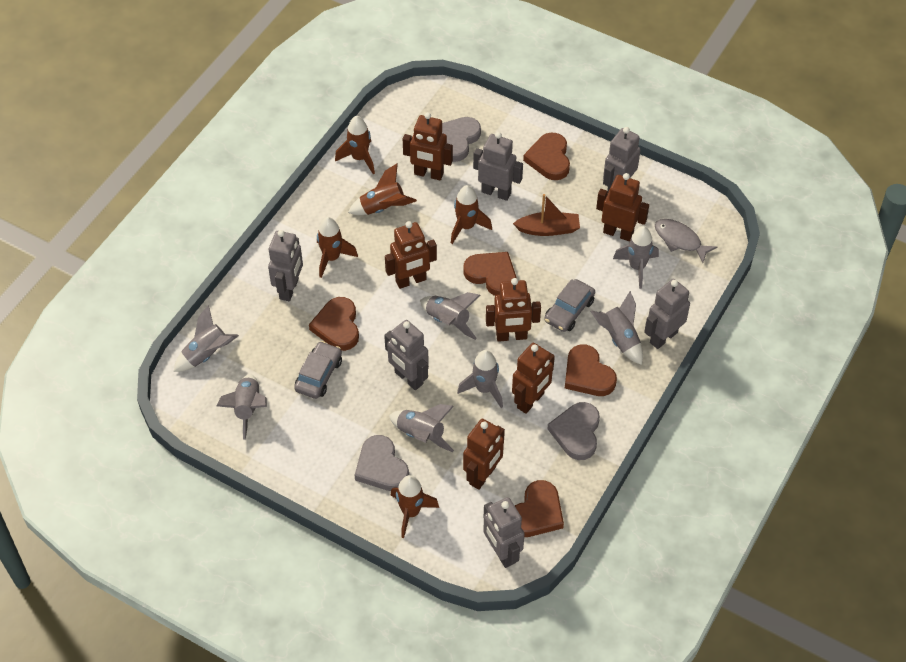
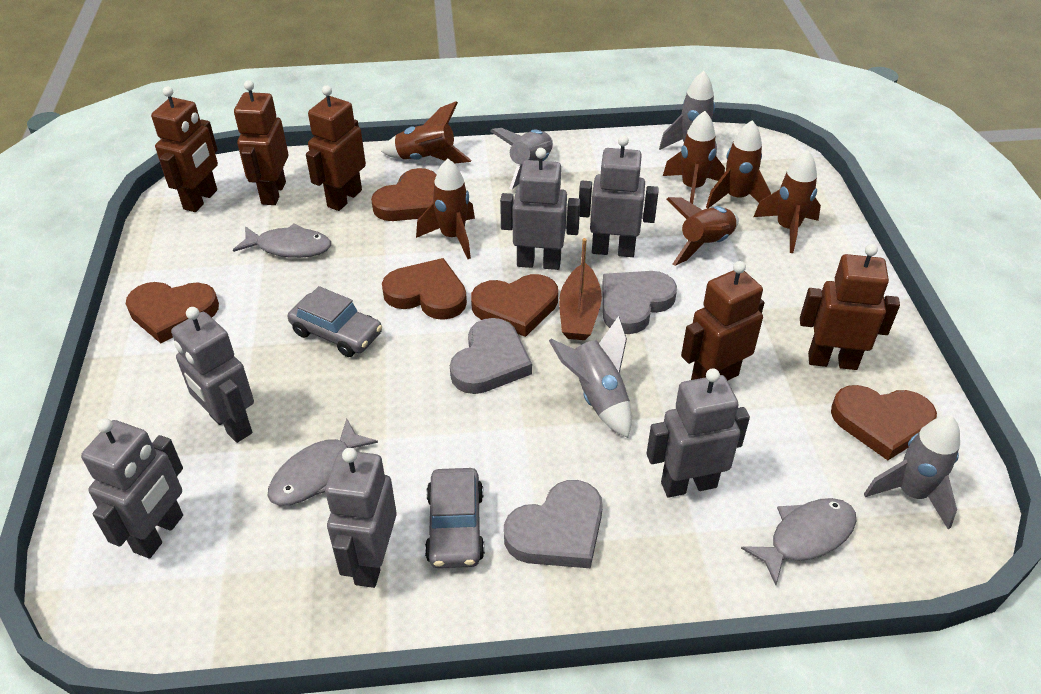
brown robot: 6 -> 5
brown rocket: 5 -> 6
grey fish: 1 -> 3
grey rocket: 7 -> 4

